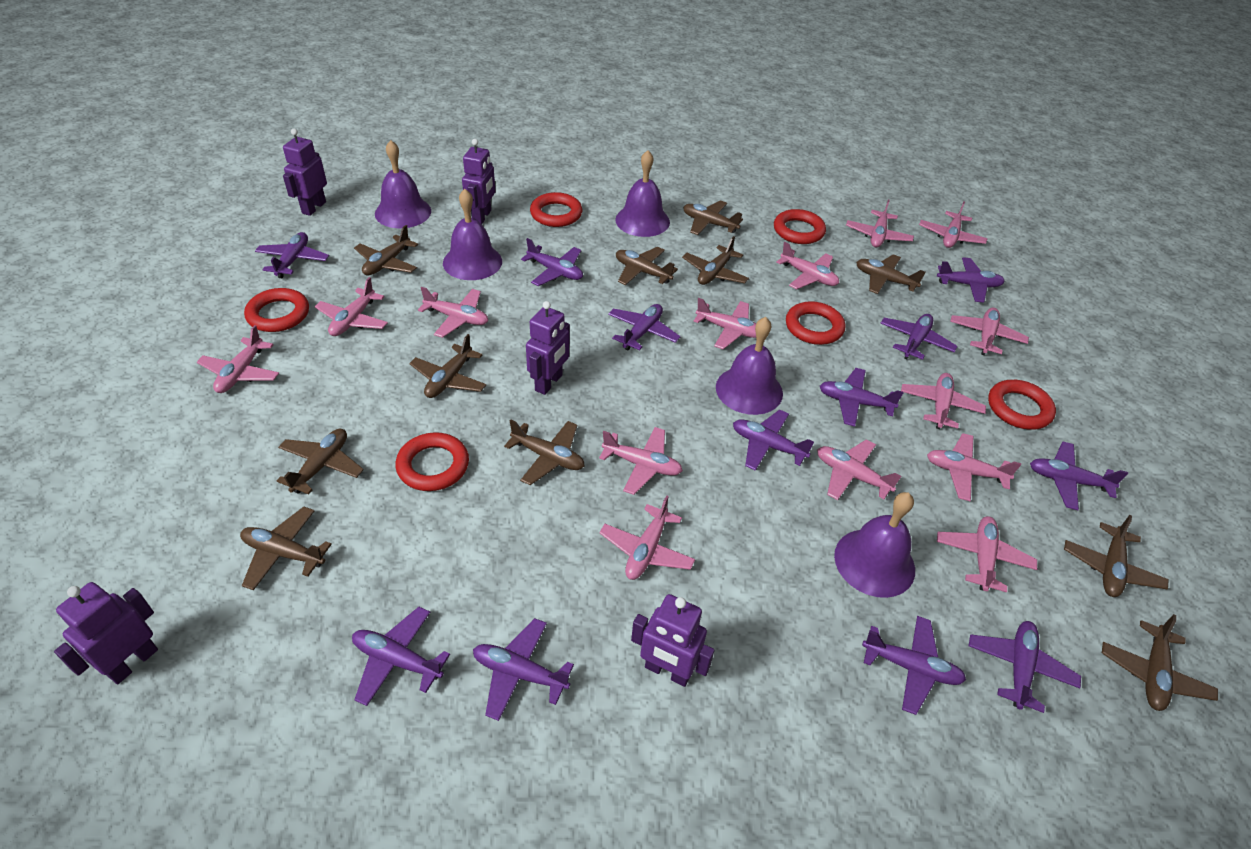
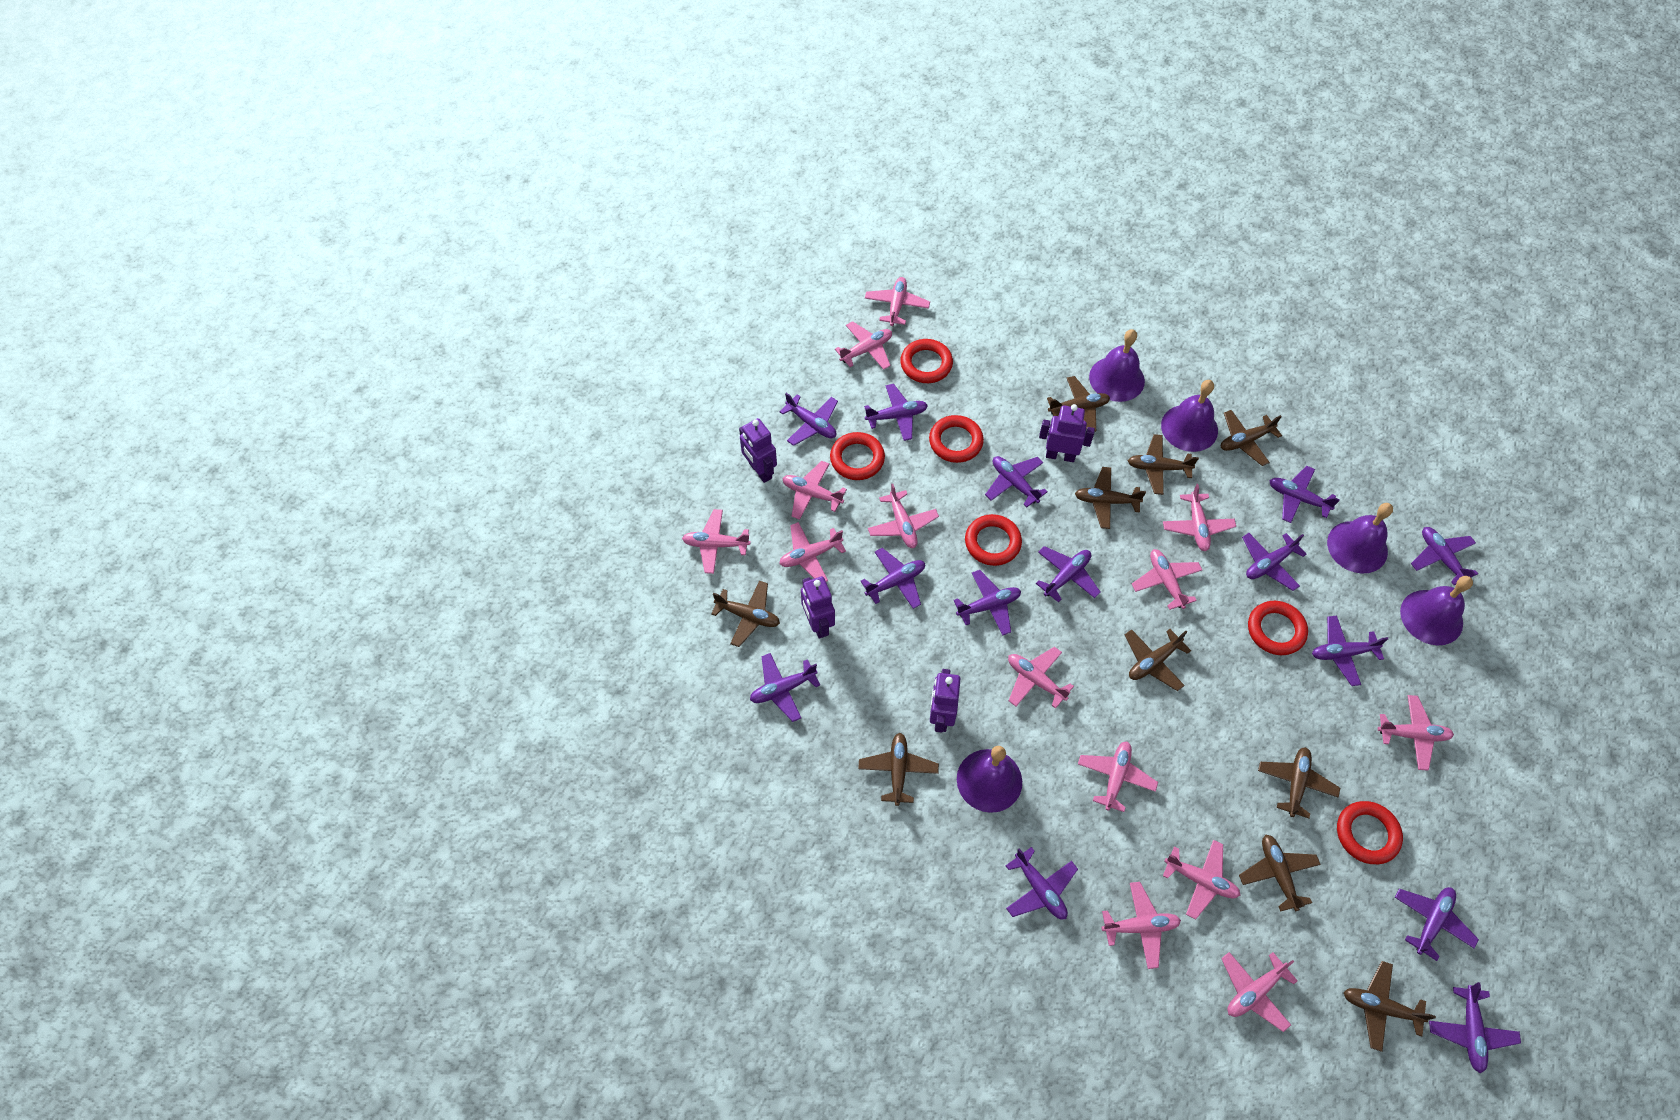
brown plane: 11 -> 10
purple plane: 12 -> 14
purple robot: 5 -> 4

